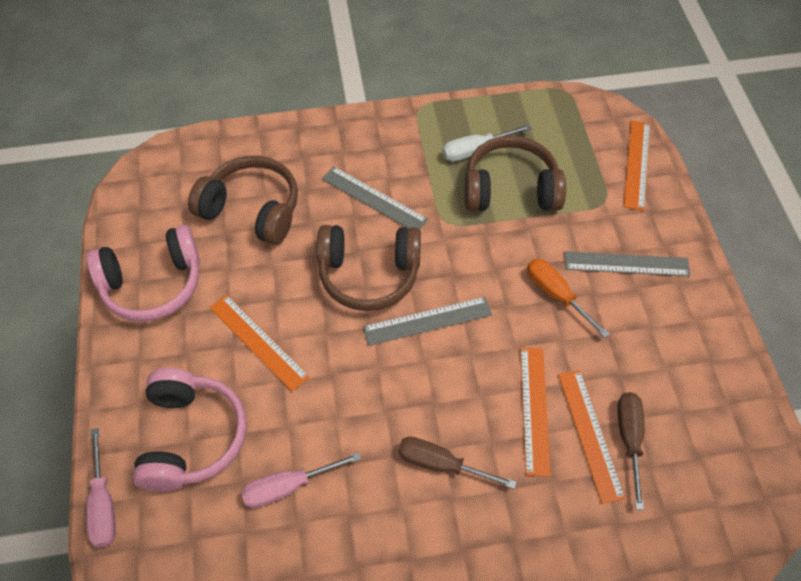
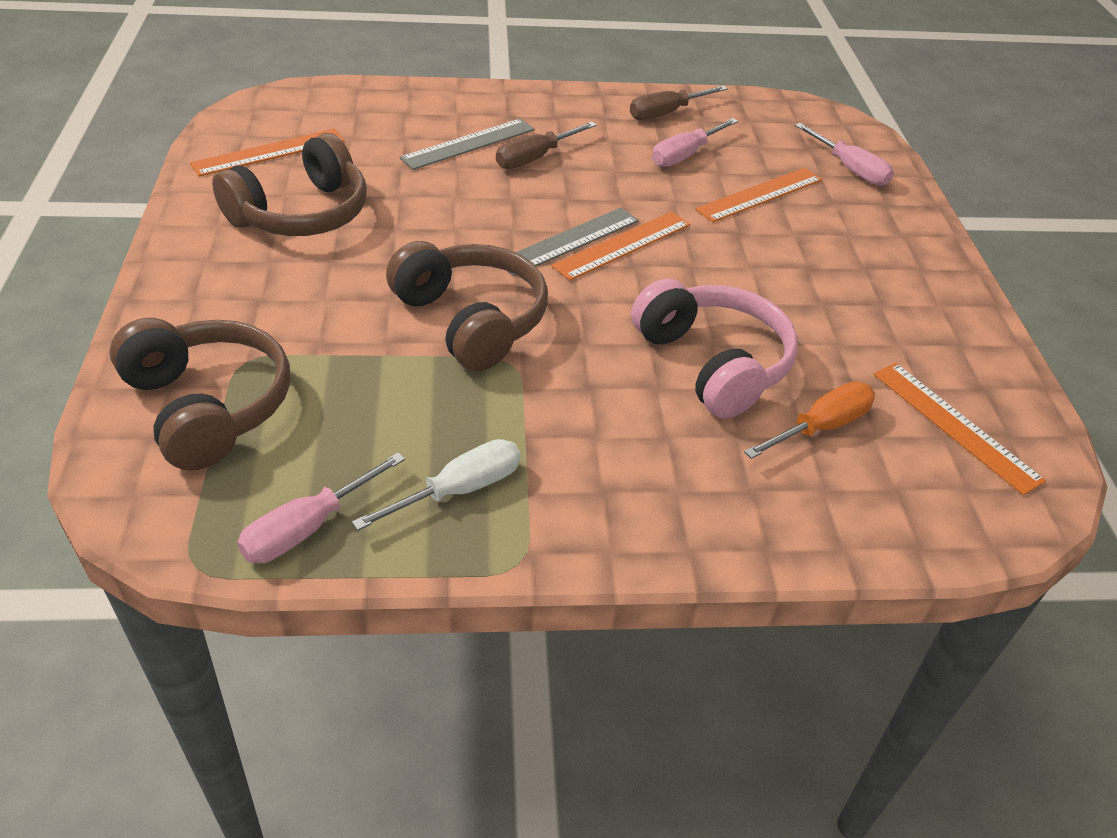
grey ruler: 3 -> 2
pink headphones: 2 -> 1
pink screwdriver: 2 -> 3

